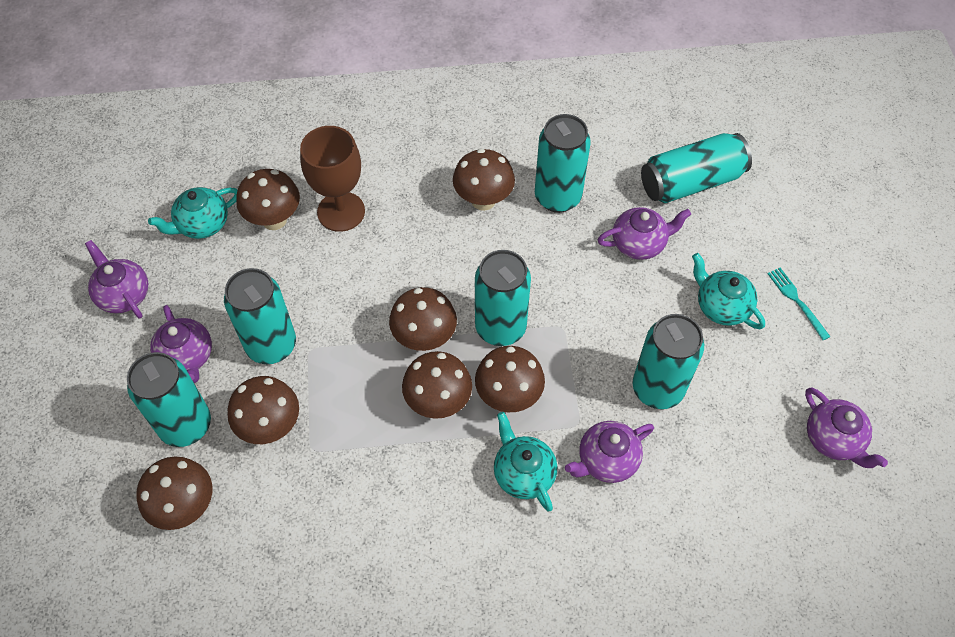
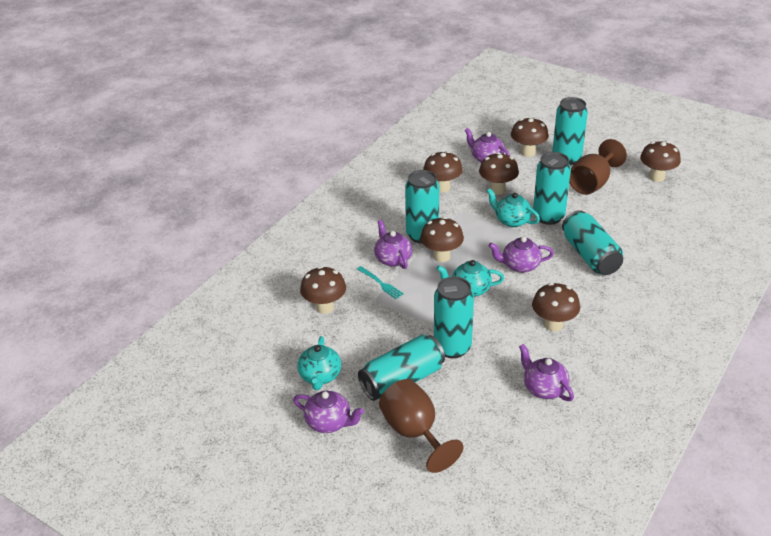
brown goblet: 1 -> 2

